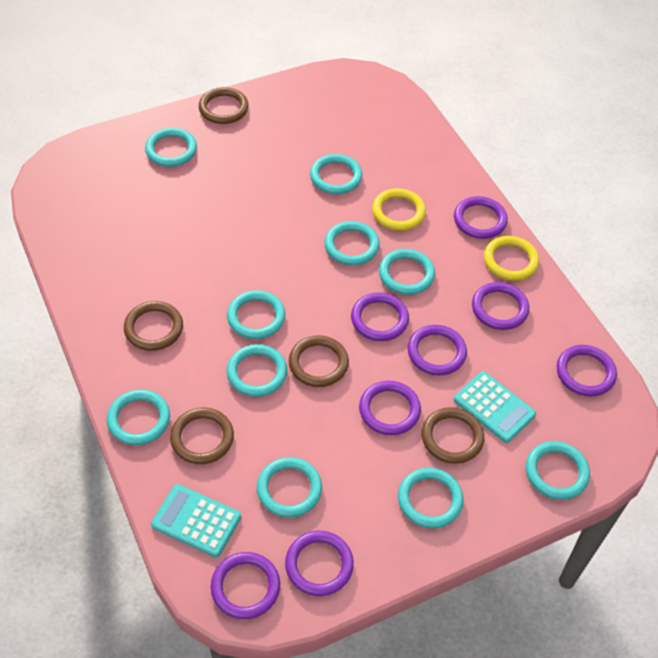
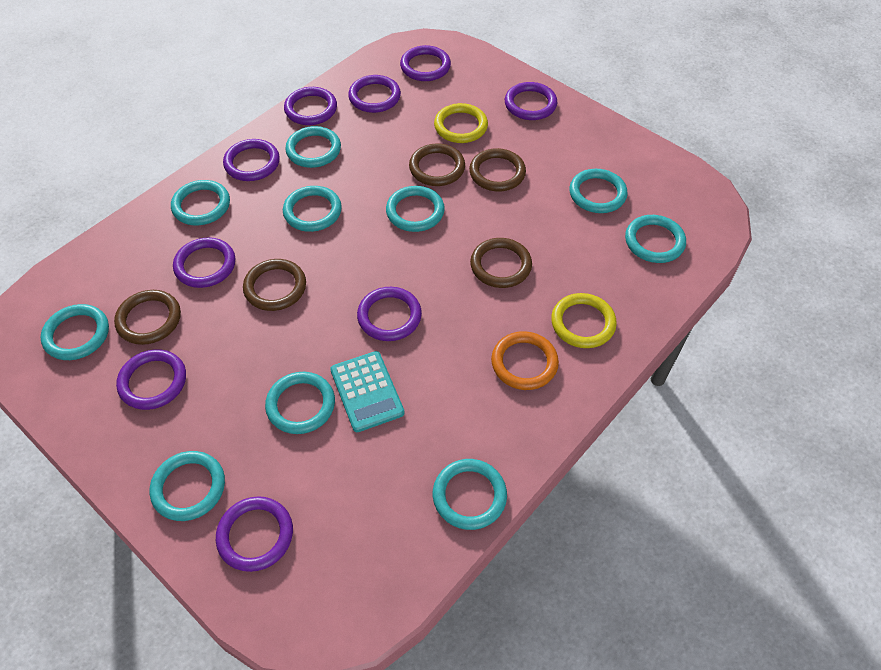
orange ring: 0 -> 1
purple ring: 8 -> 9
turquoise calculator: 2 -> 1

